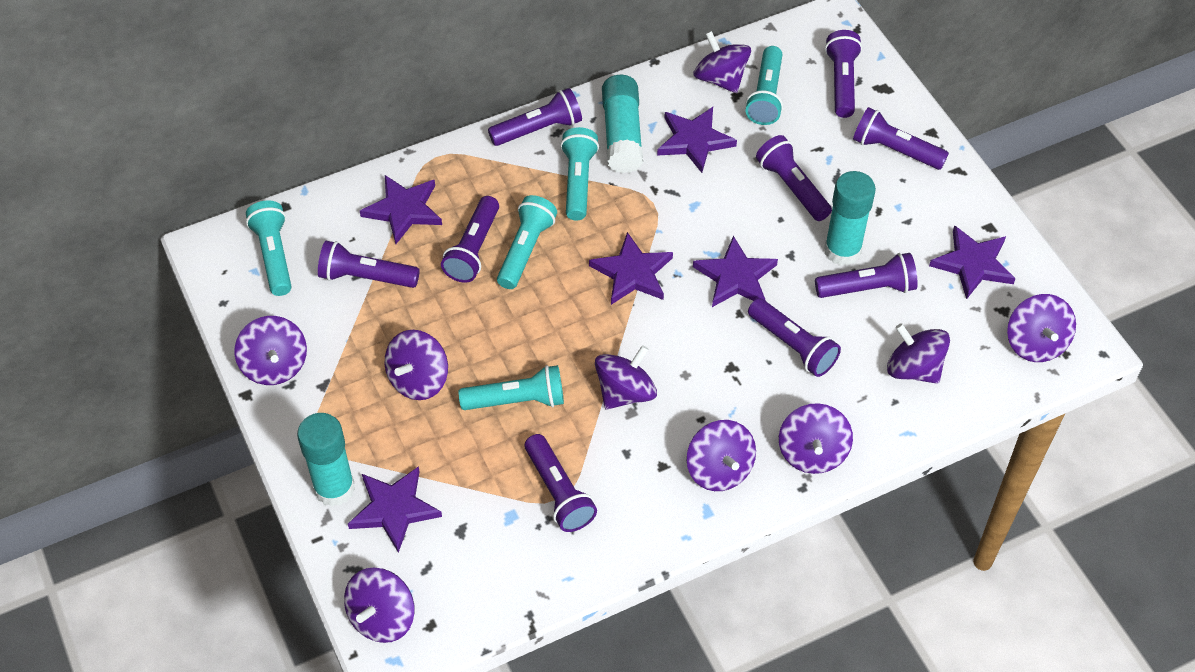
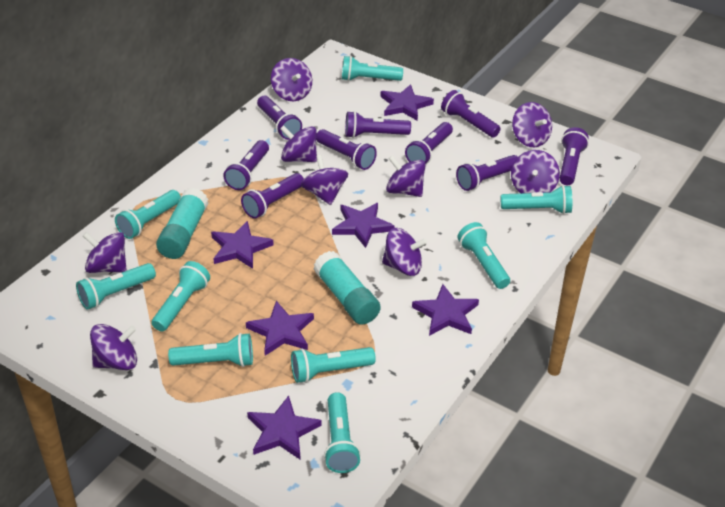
turquoise flashlight: 5 -> 9
turquoise glue stick: 3 -> 2

